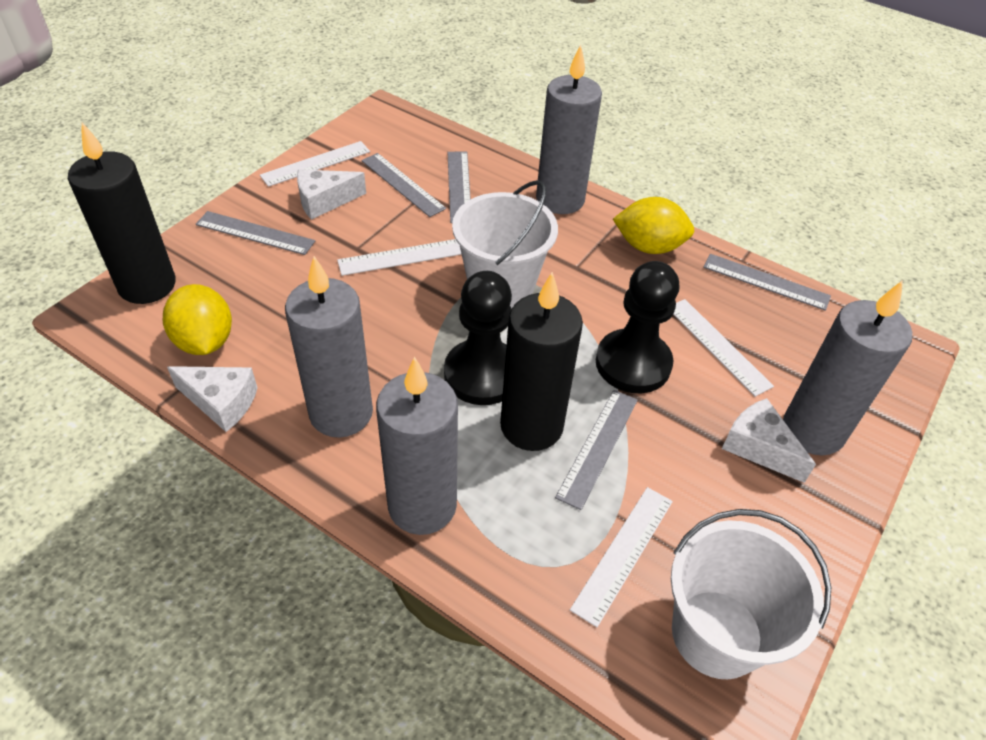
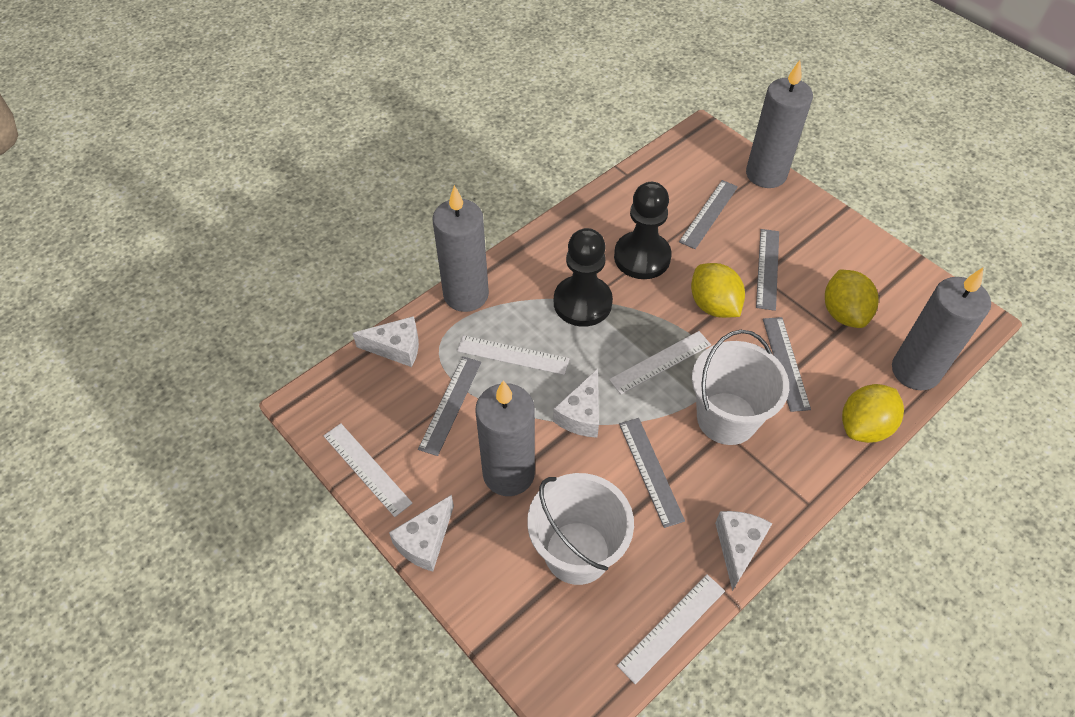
black candle: 2 -> 0
white cheese: 3 -> 4
yellow lemon: 2 -> 3

